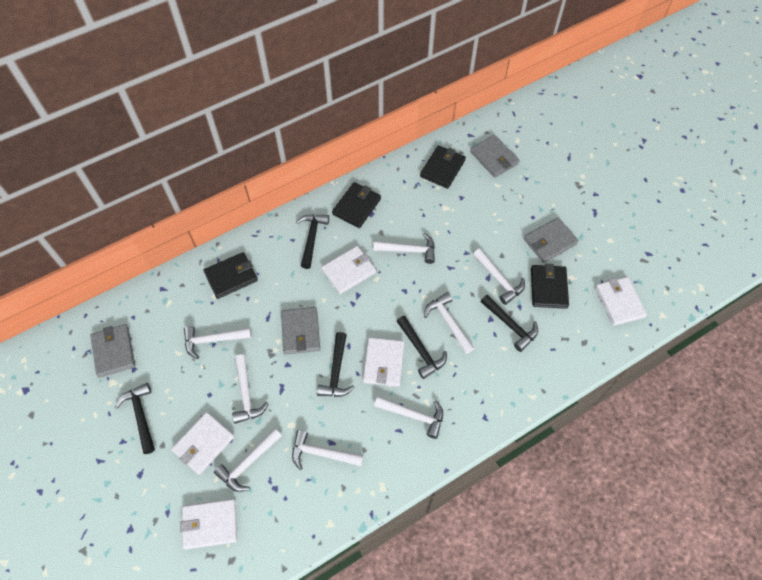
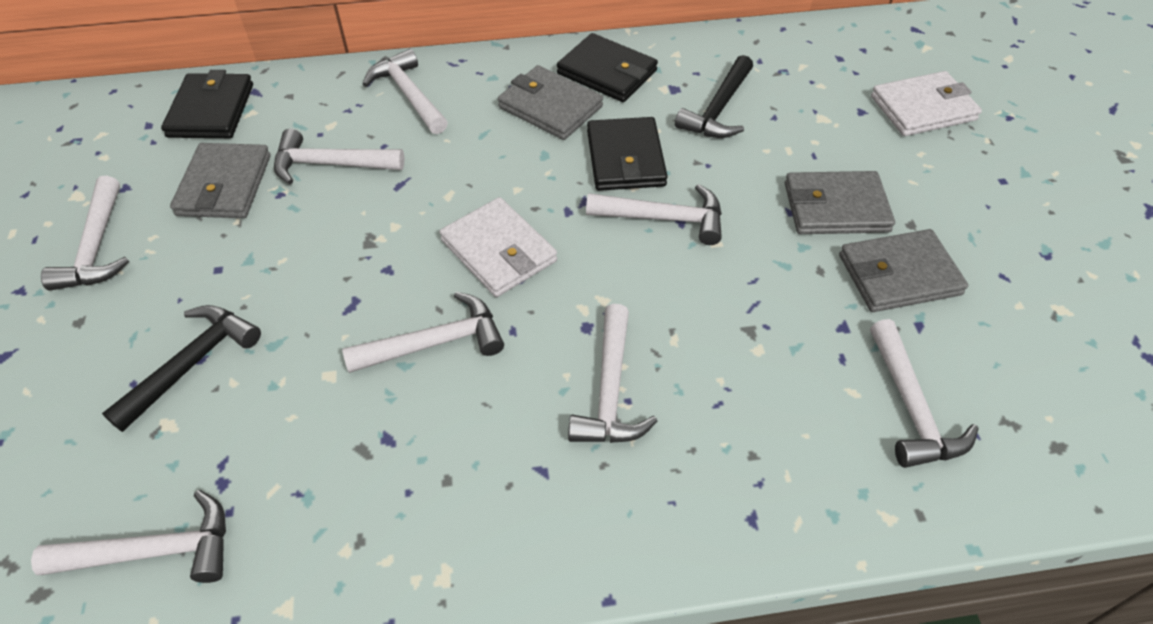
black hammer: 5 -> 2
black wallet: 4 -> 3
white wallet: 5 -> 2

